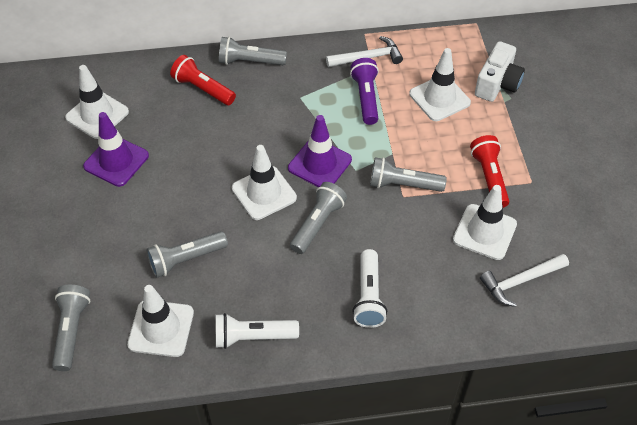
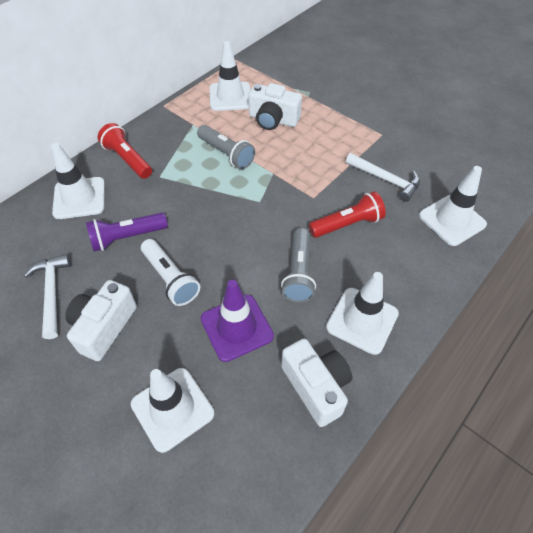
grey flashlight: 5 -> 2
purple traffic cone: 2 -> 1
white camera: 1 -> 3
white flashlight: 2 -> 1

